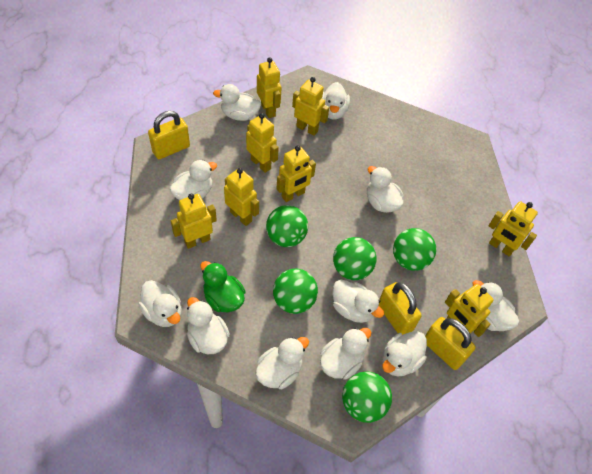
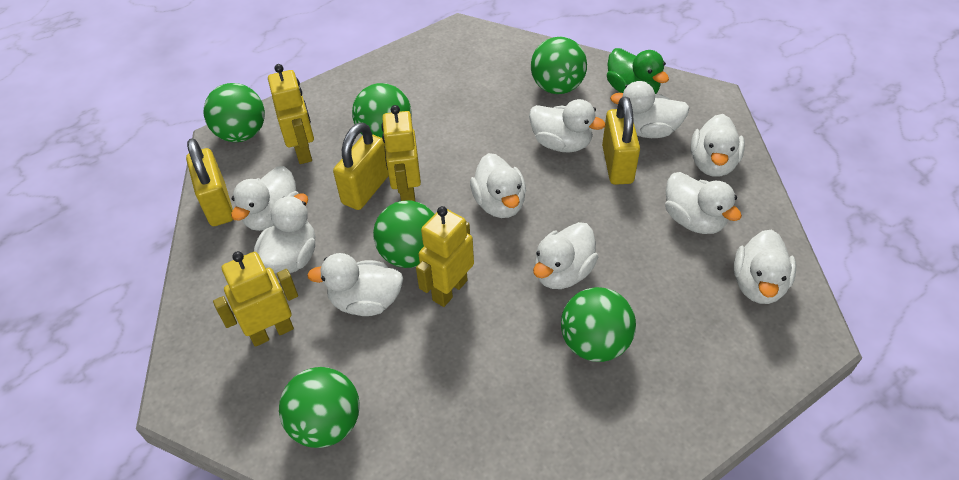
green ball: 5 -> 6
white duck: 11 -> 10
yellow robot: 8 -> 4

